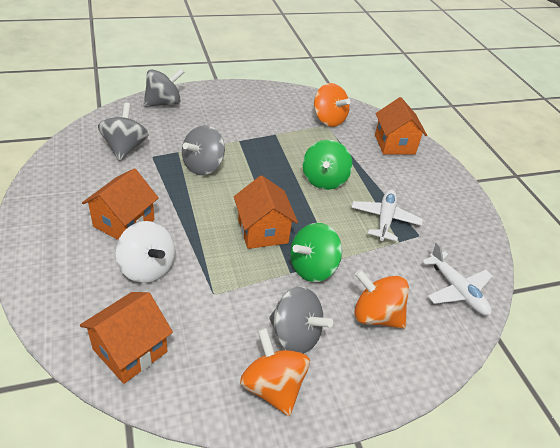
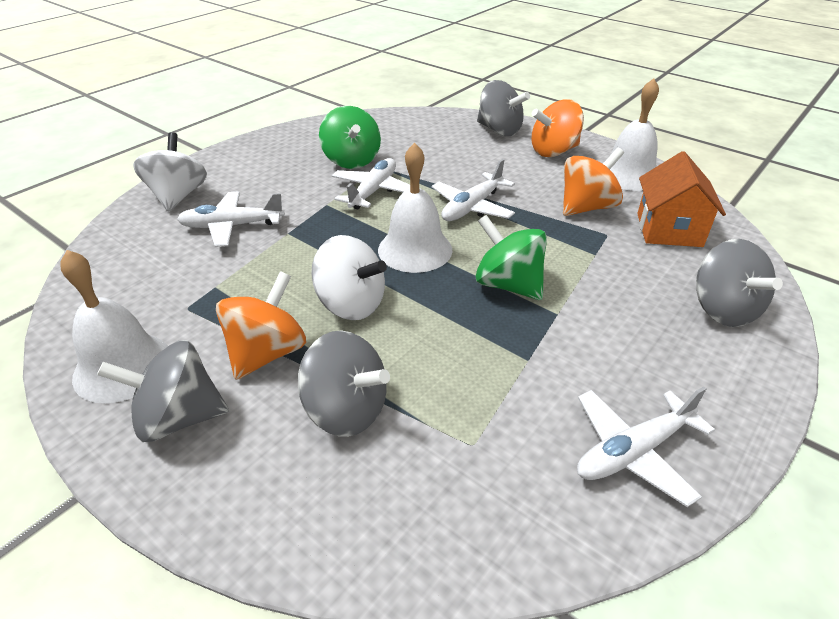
orange house: 4 -> 1
white bell: 0 -> 3
white plane: 2 -> 4
white spinning top: 1 -> 2

